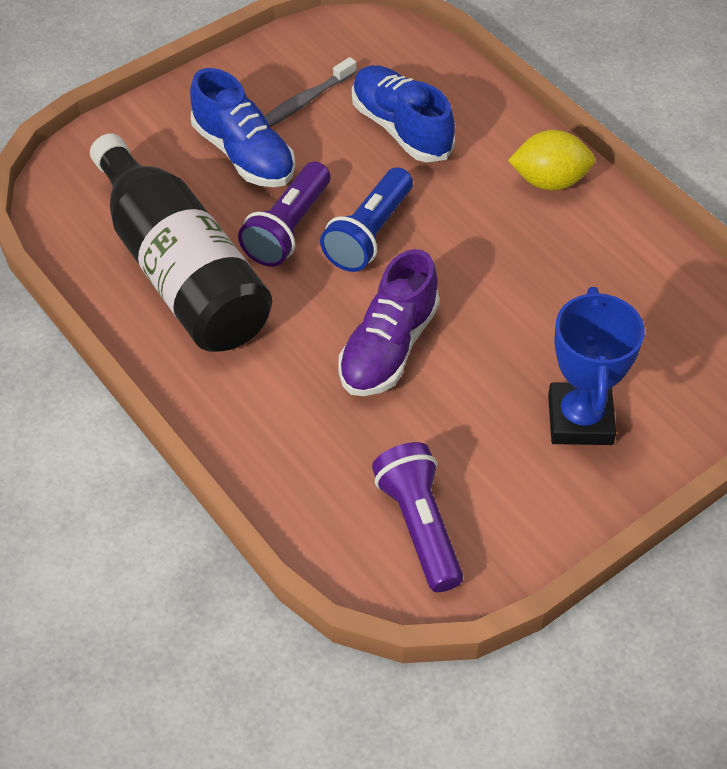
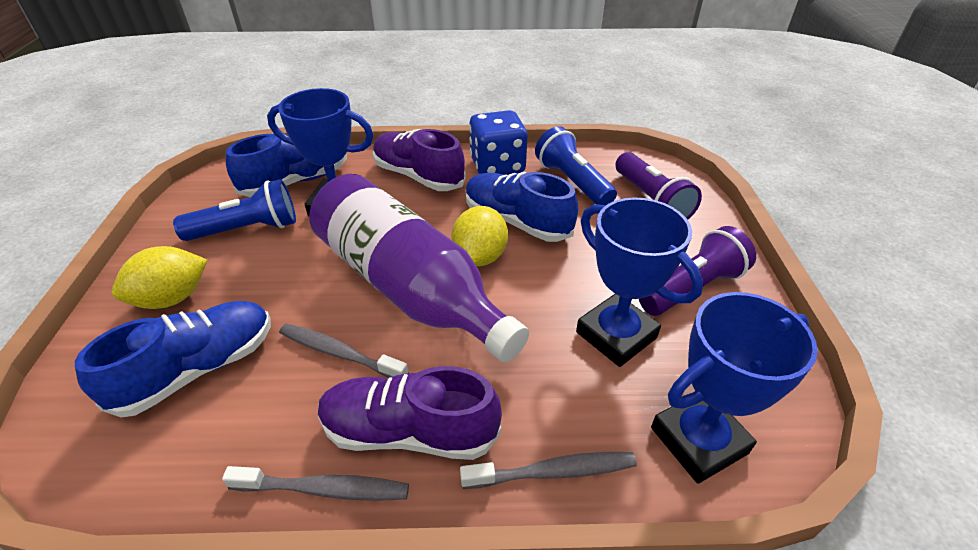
black bottle: 1 -> 0
blue dice: 0 -> 1
blue flashlight: 1 -> 2
blue shoe: 2 -> 3
blue trophy: 1 -> 3
grey toothbrush: 1 -> 3
purple bottle: 0 -> 1
purple shoe: 1 -> 2
yellow lemon: 1 -> 2

